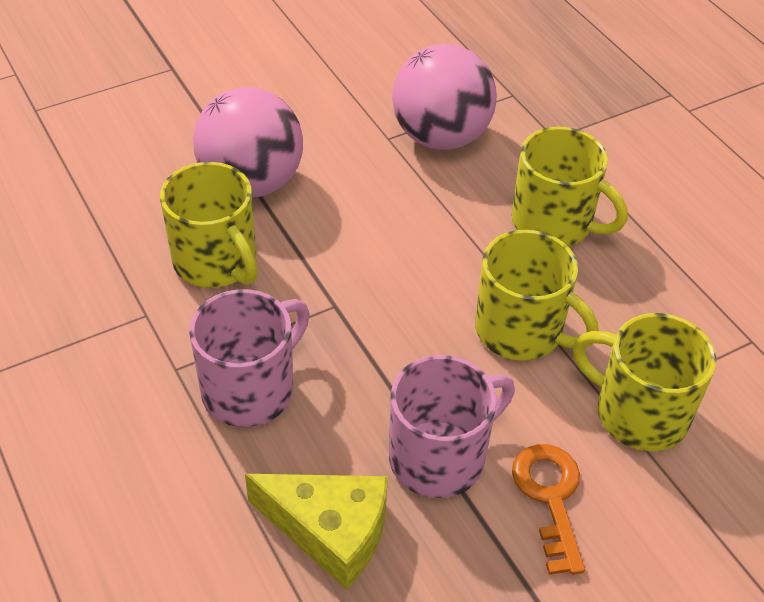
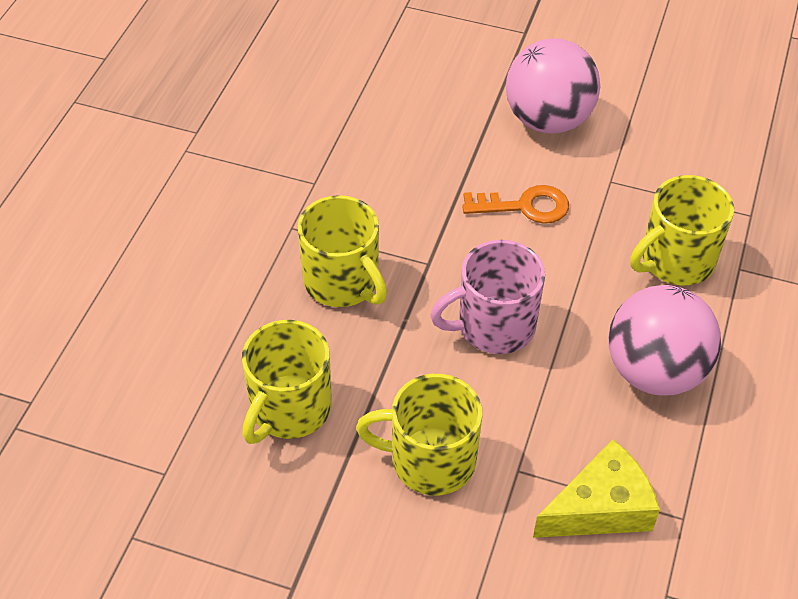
pink mug: 2 -> 1

